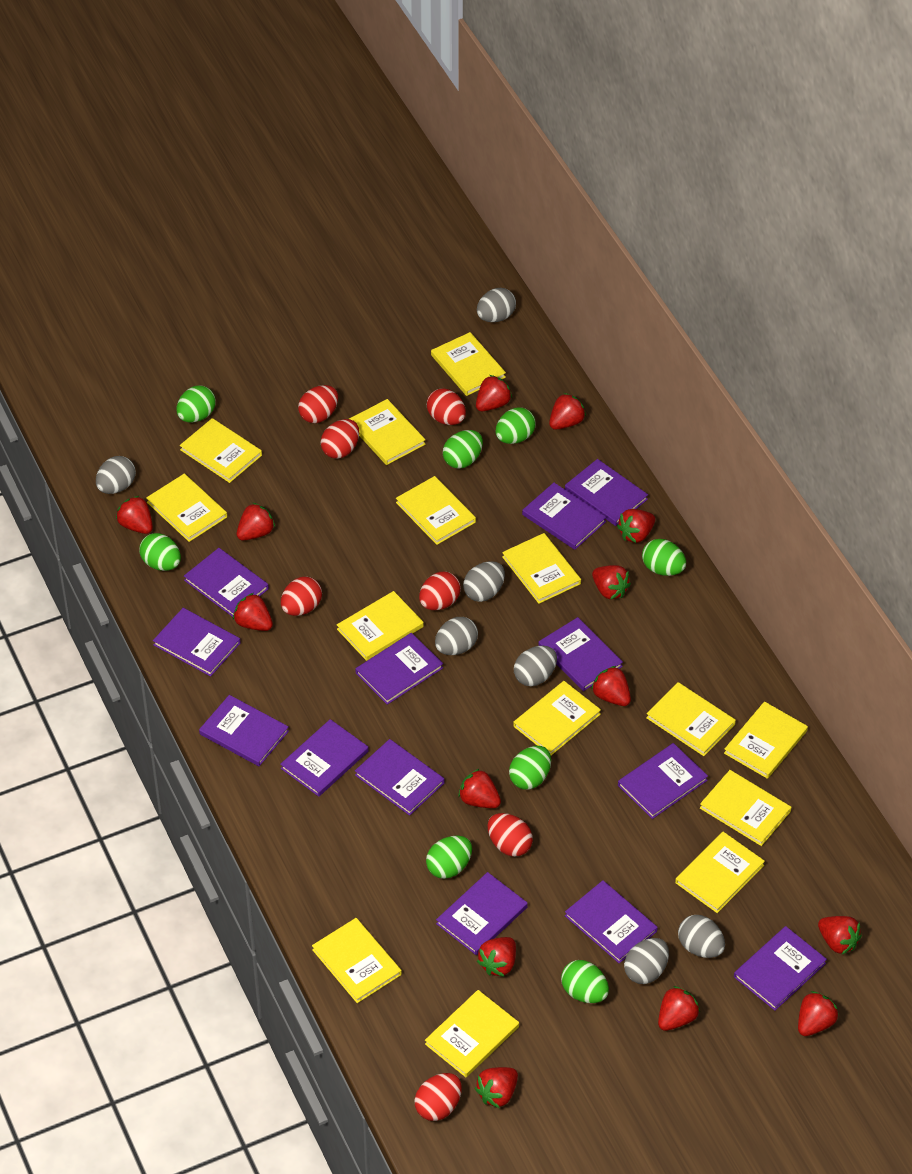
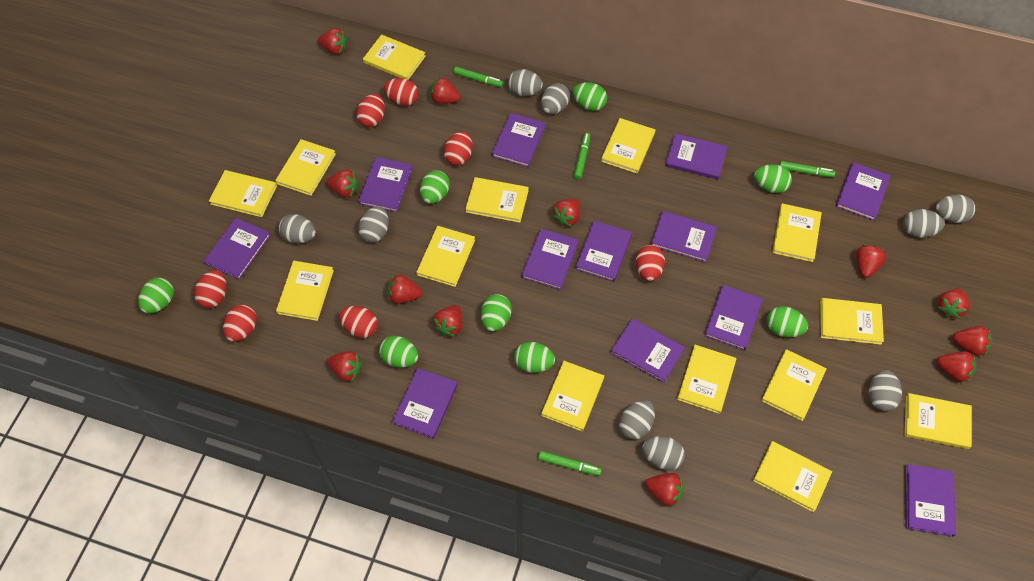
green marker: 0 -> 4
grey egg: 7 -> 9
purple book: 13 -> 12
red strawberry: 14 -> 12

